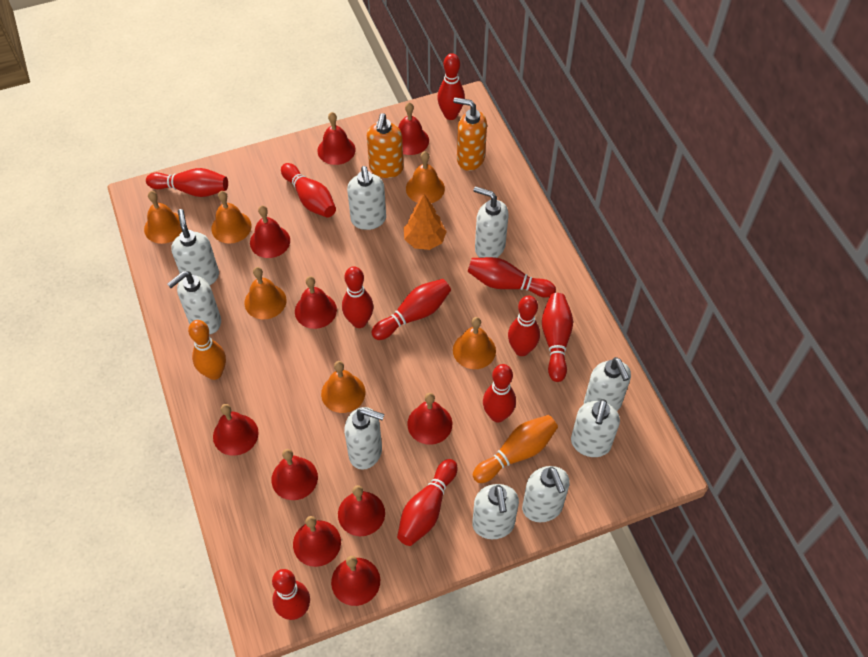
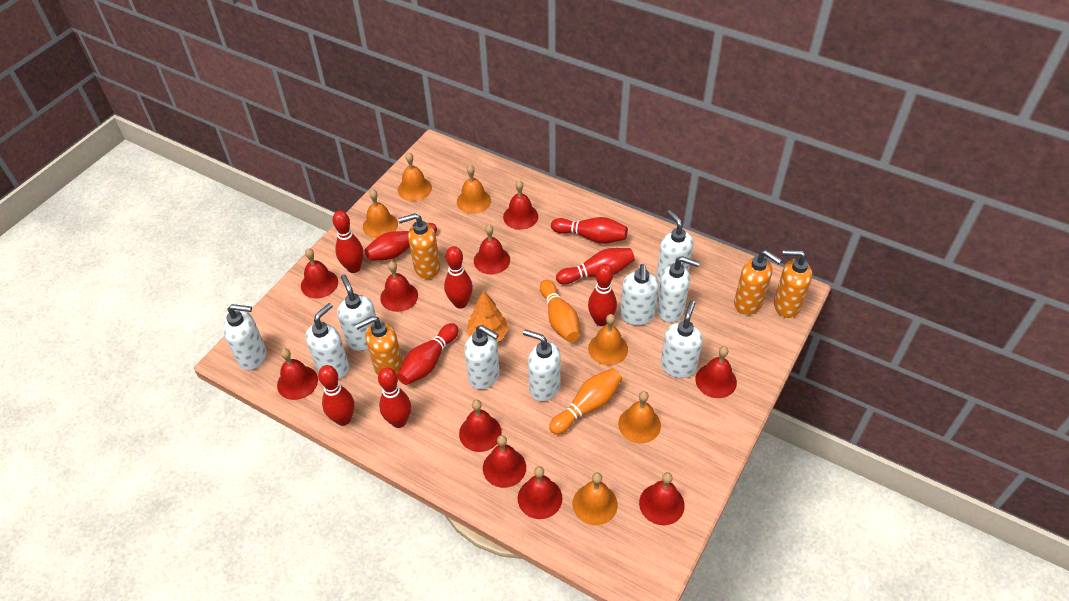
orange soap dispenser: 2 -> 4
red bowling pin: 11 -> 9

